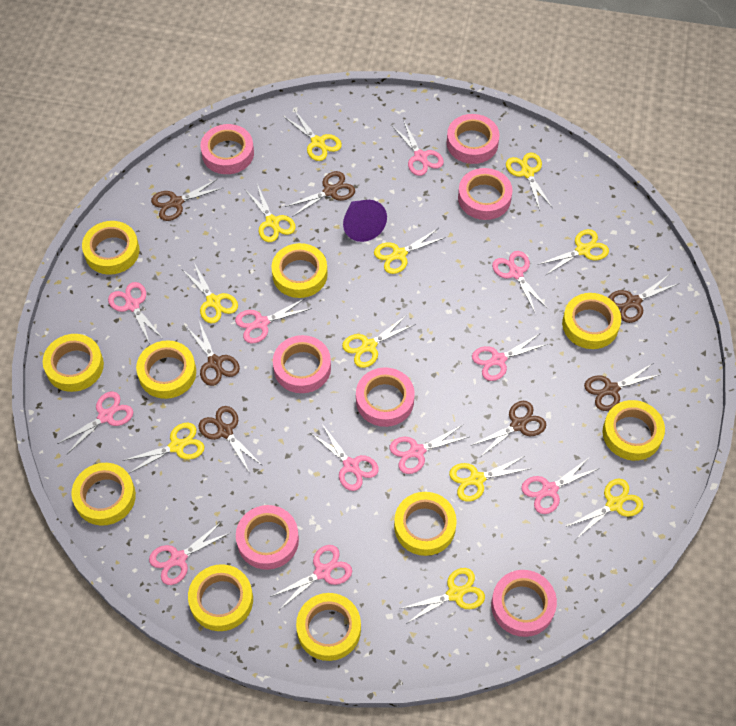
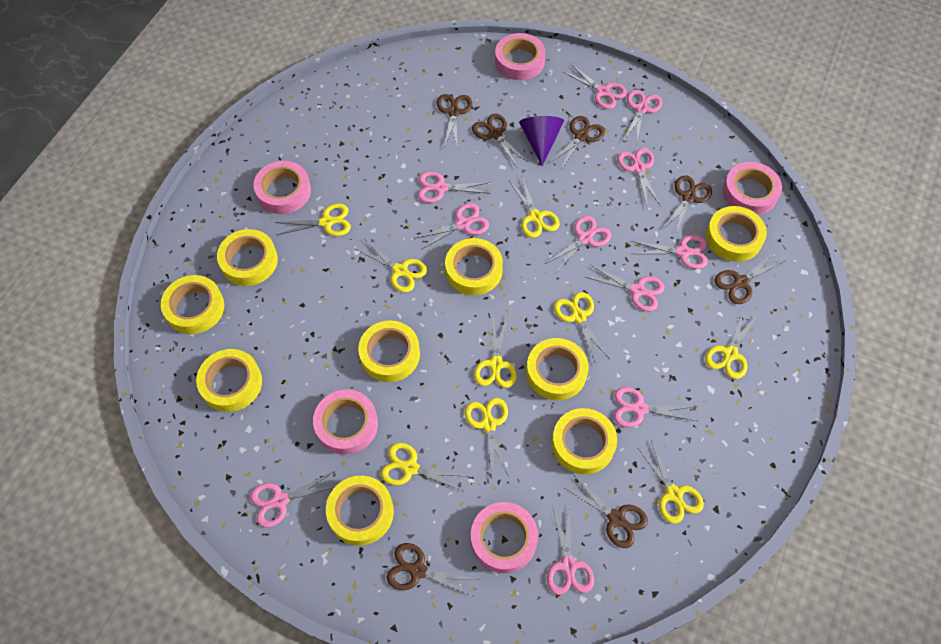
pink tape: 7 -> 5
yellow scissors: 11 -> 9
yellow tape: 10 -> 9

